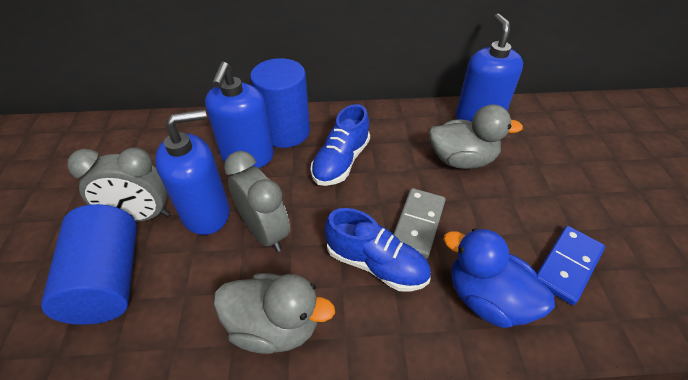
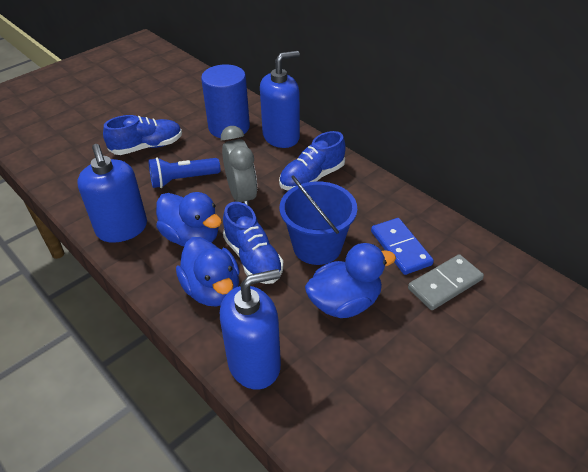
blue bucket: 0 -> 1
blue cylinder: 2 -> 1
blue duck: 1 -> 3
blue flashlight: 0 -> 1
blue shoe: 2 -> 3
grey clock: 2 -> 1
grey duck: 2 -> 0

